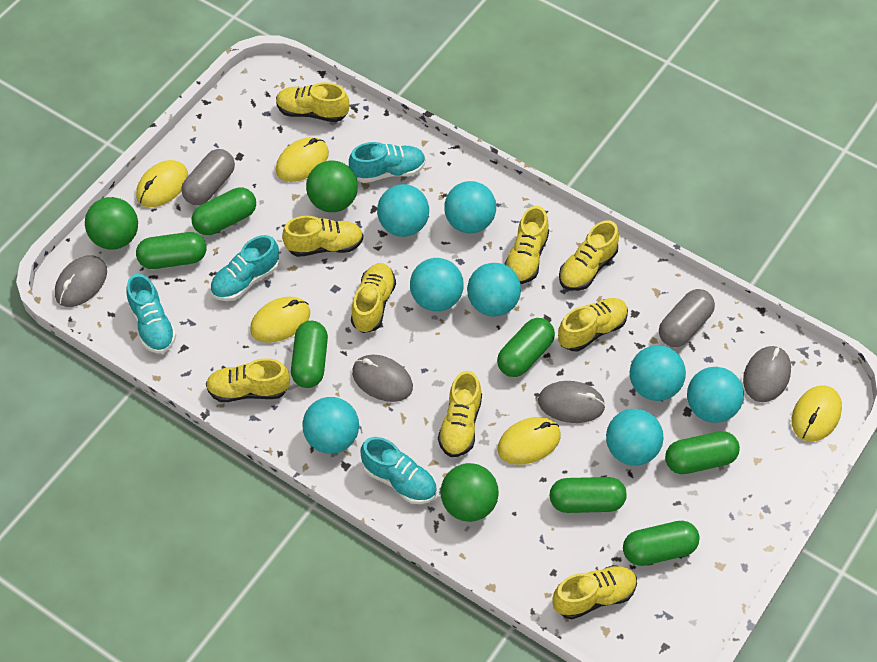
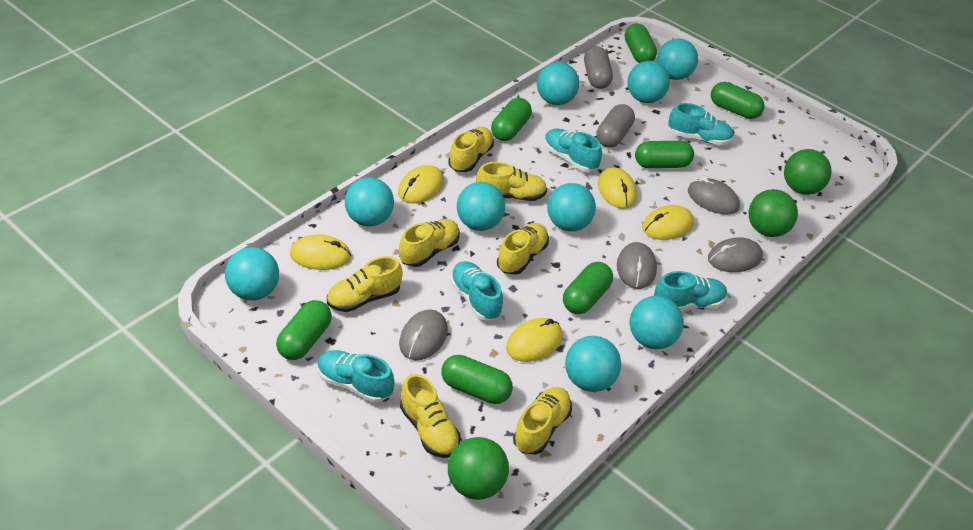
turquoise ball: 8 -> 9
turquoise shoe: 4 -> 5
yellow shoe: 9 -> 7

